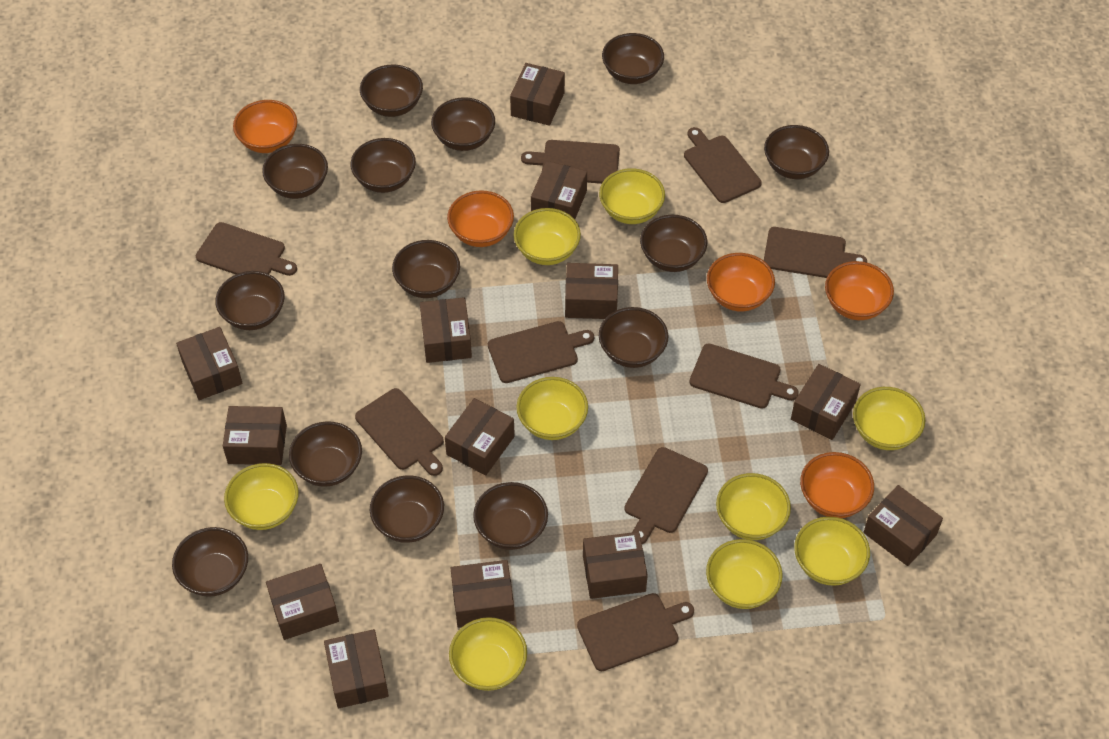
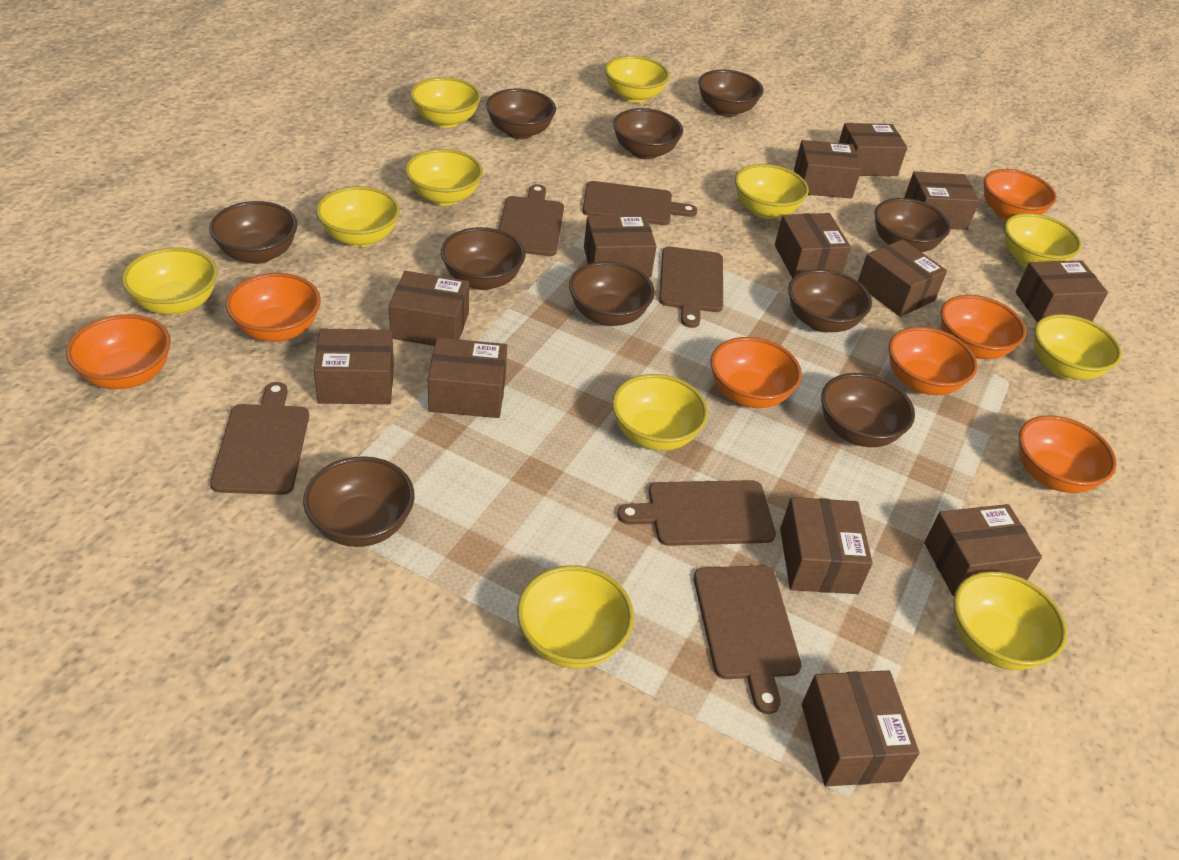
brown bowl: 14 -> 10
brown cutting board: 9 -> 6
orange bowl: 5 -> 7
yellow bowl: 9 -> 11

